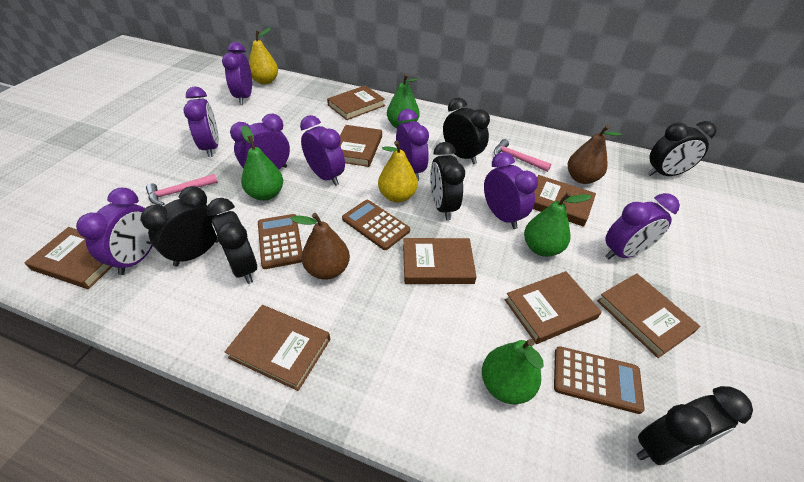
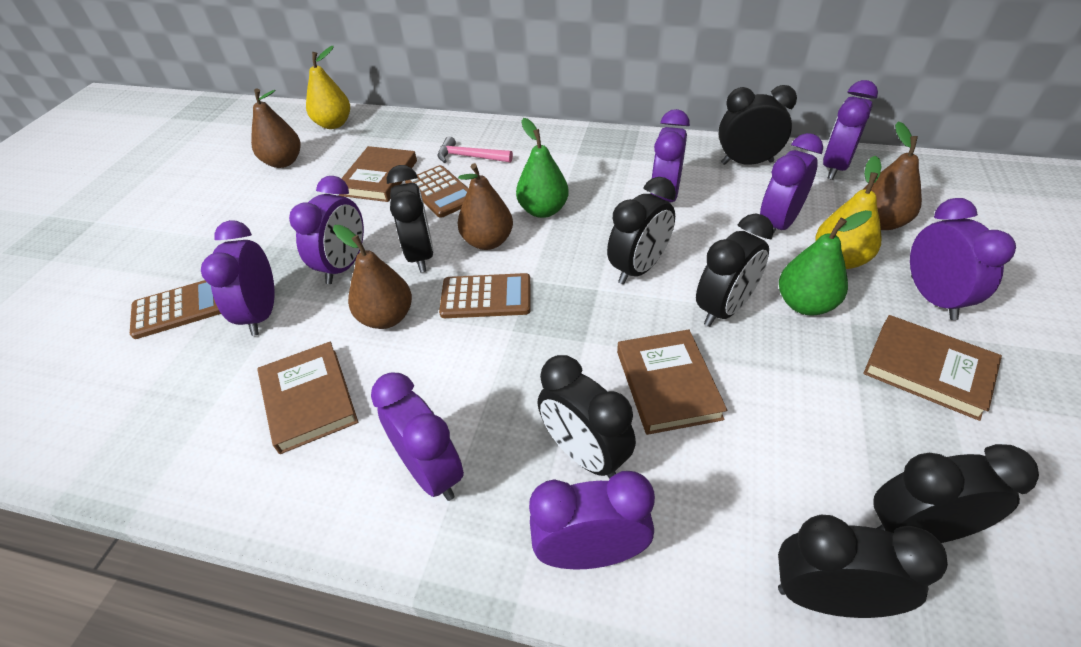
black clock: 6 -> 7
brown book: 8 -> 4
brown pear: 2 -> 4
green pear: 4 -> 2
pink hammer: 2 -> 1

